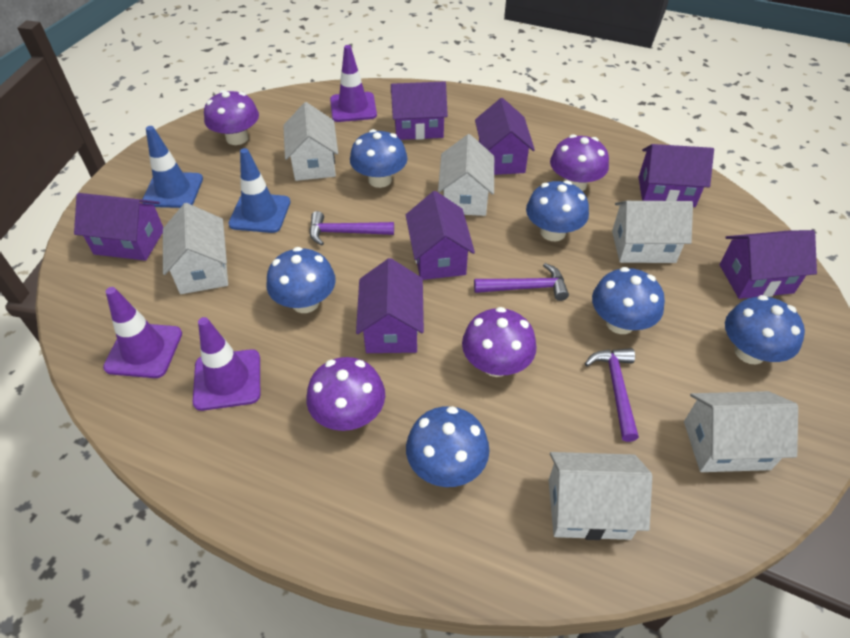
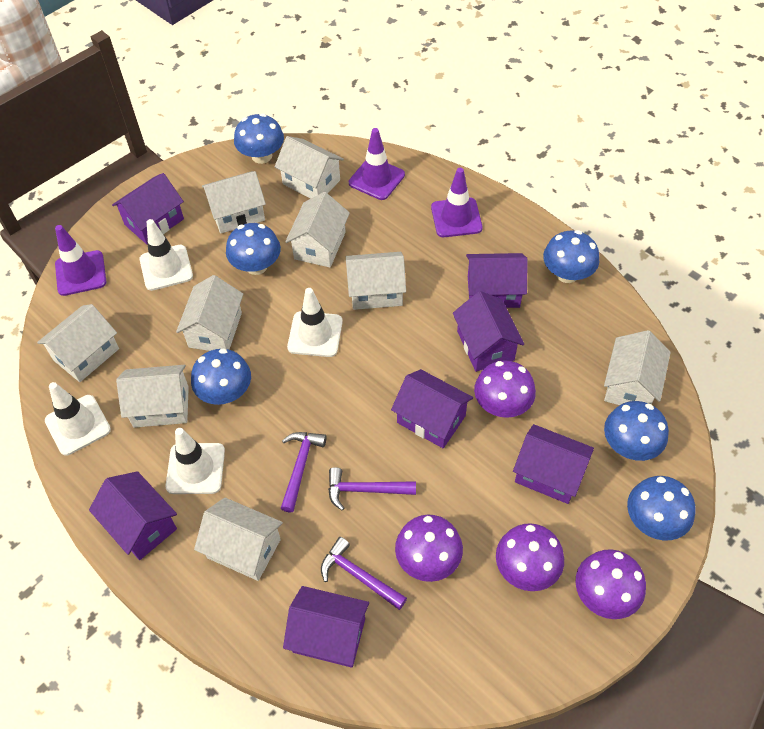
blue traffic cone: 2 -> 0
white house: 6 -> 9
white traffic cone: 0 -> 4

